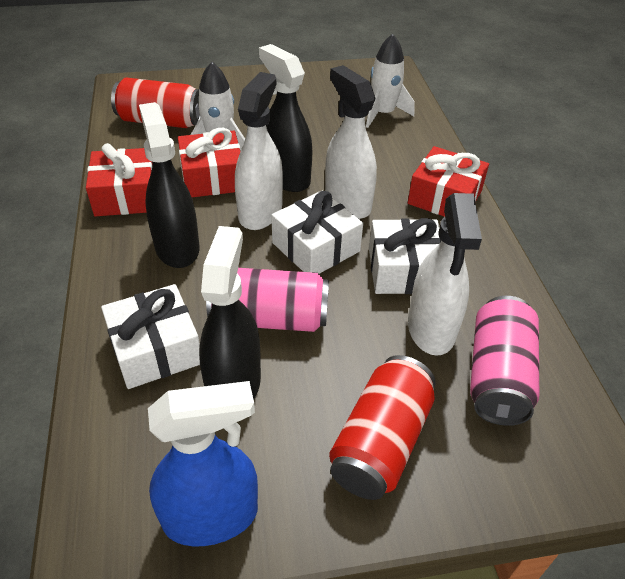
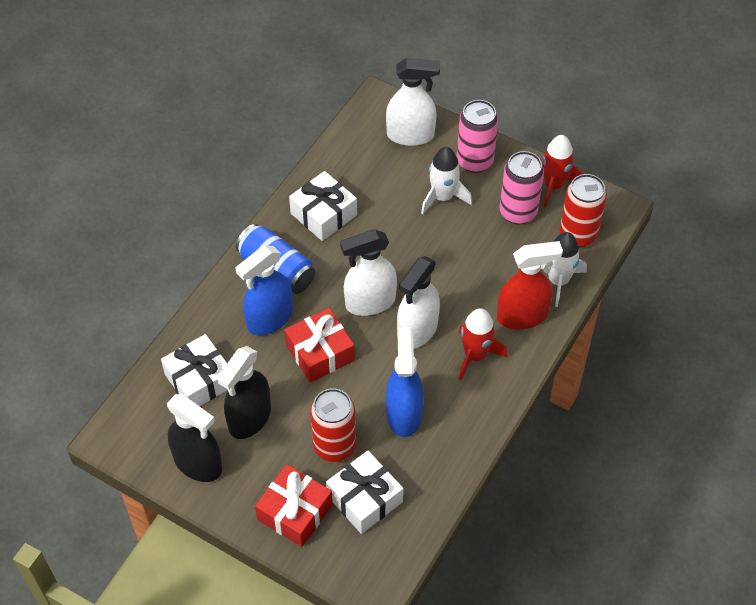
black spray bottle: 3 -> 2
blue can: 0 -> 1
blue spray bottle: 1 -> 2
red gift: 3 -> 2
red rocket: 0 -> 2
red spray bottle: 0 -> 1

